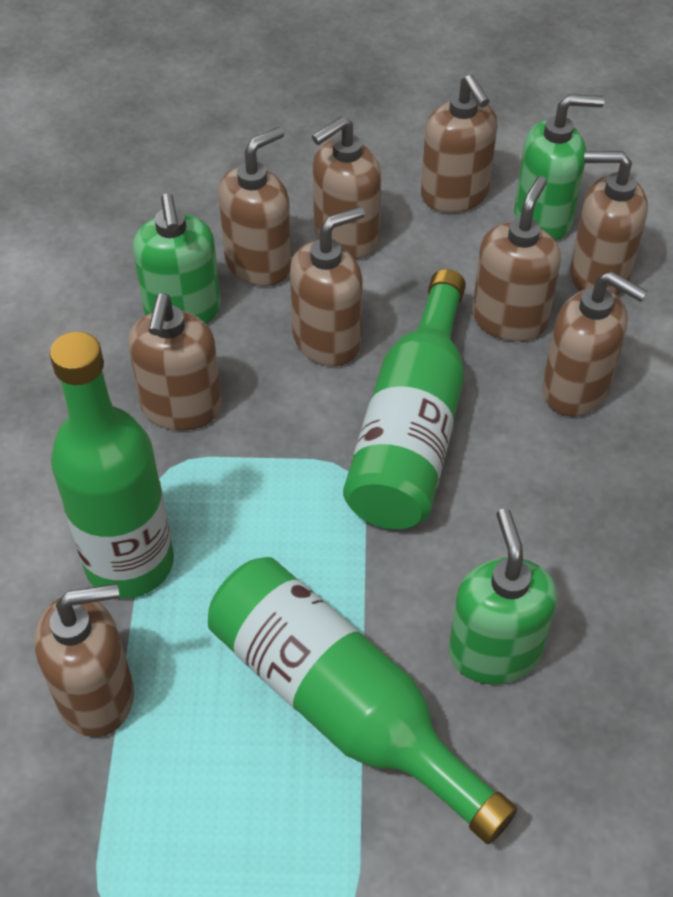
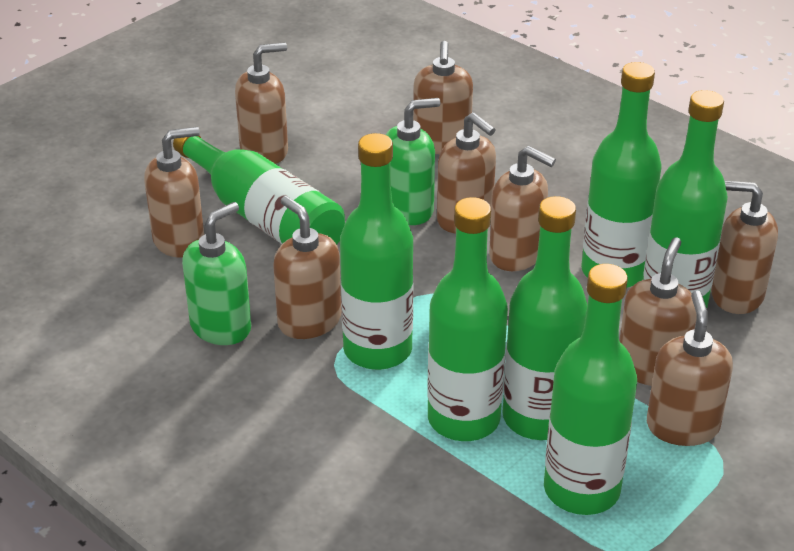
green bottle: 3 -> 7
green soap dispenser: 3 -> 2

